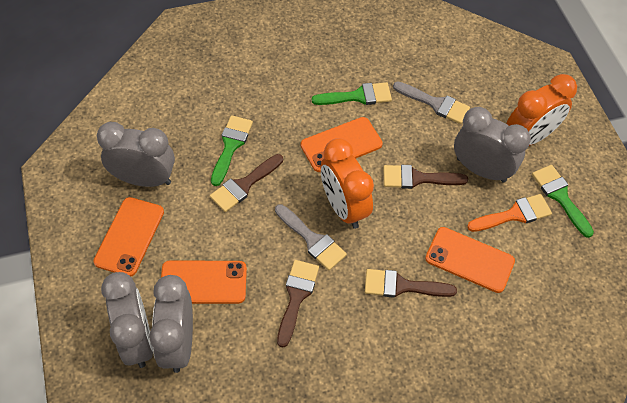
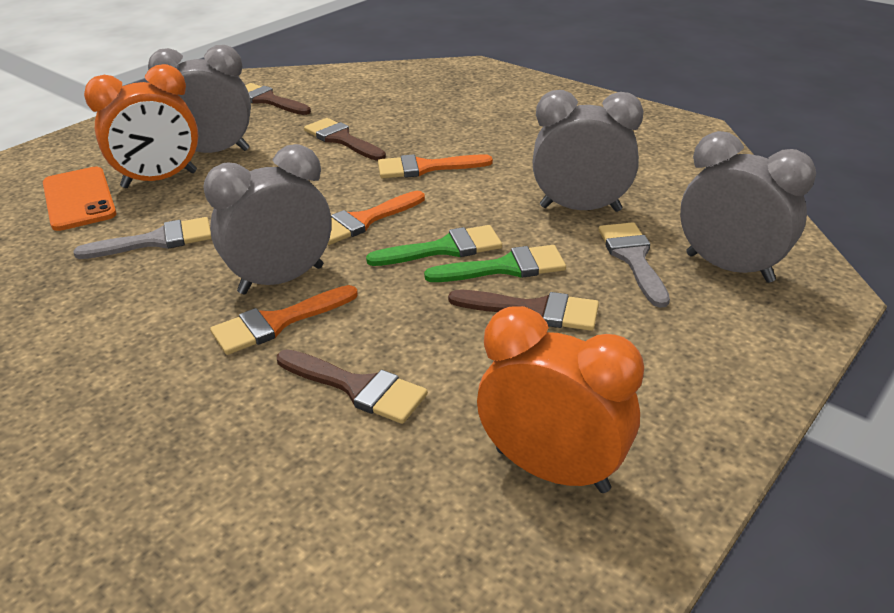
green brush: 3 -> 2
orange brush: 1 -> 3
orange phone: 4 -> 1

